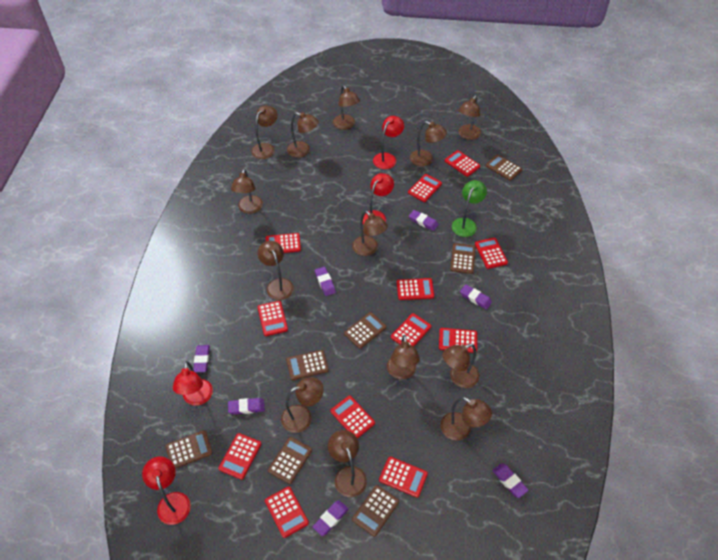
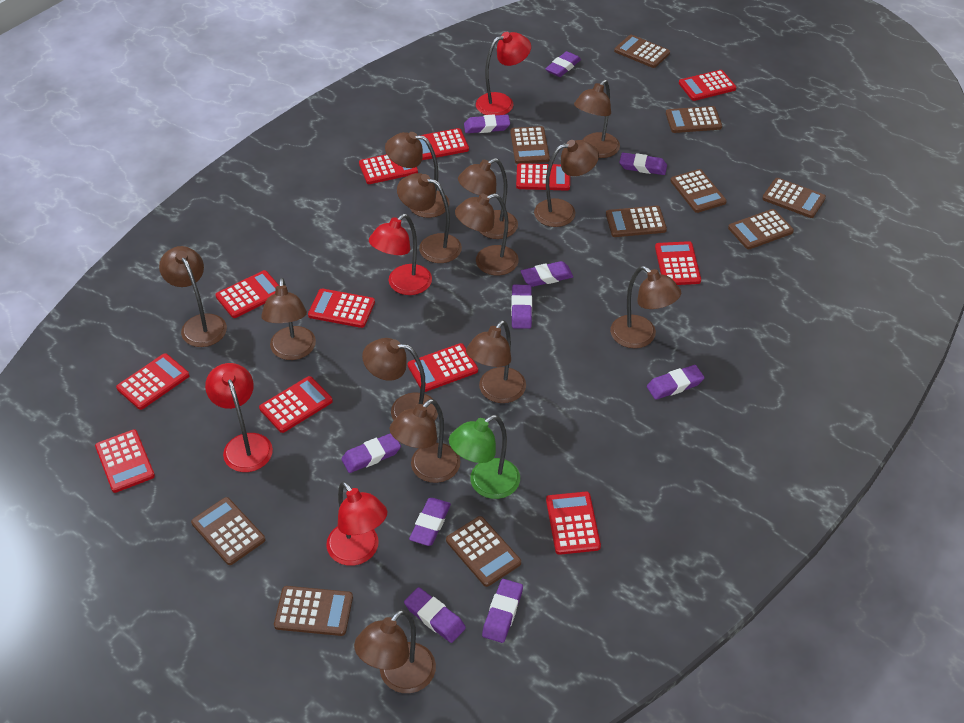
brown calculator: 7 -> 10
purple eraser: 7 -> 10

